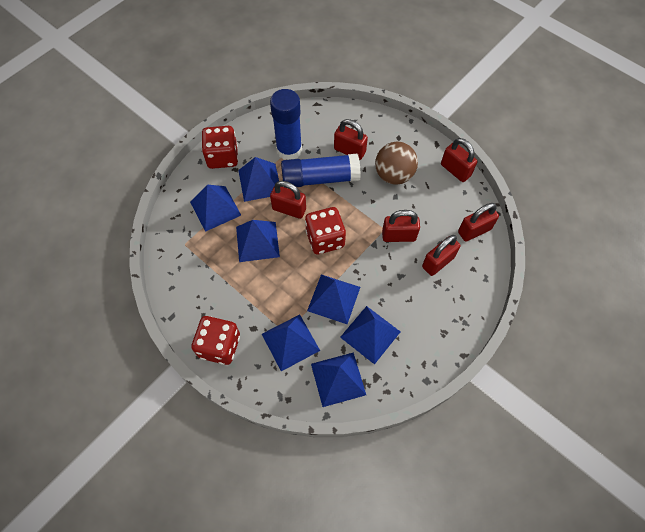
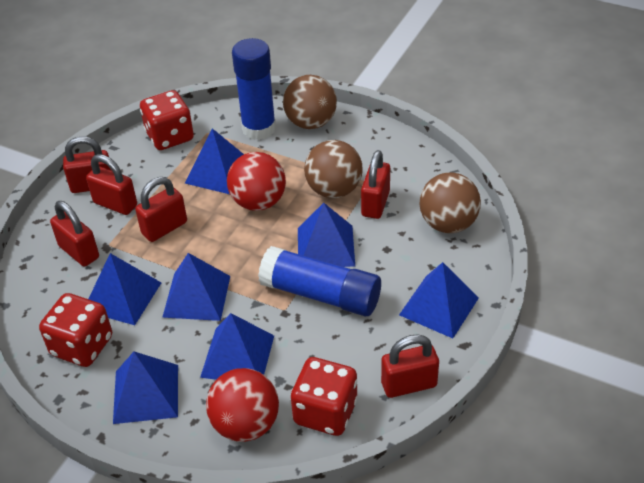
brown ball: 1 -> 3
red ball: 0 -> 2

